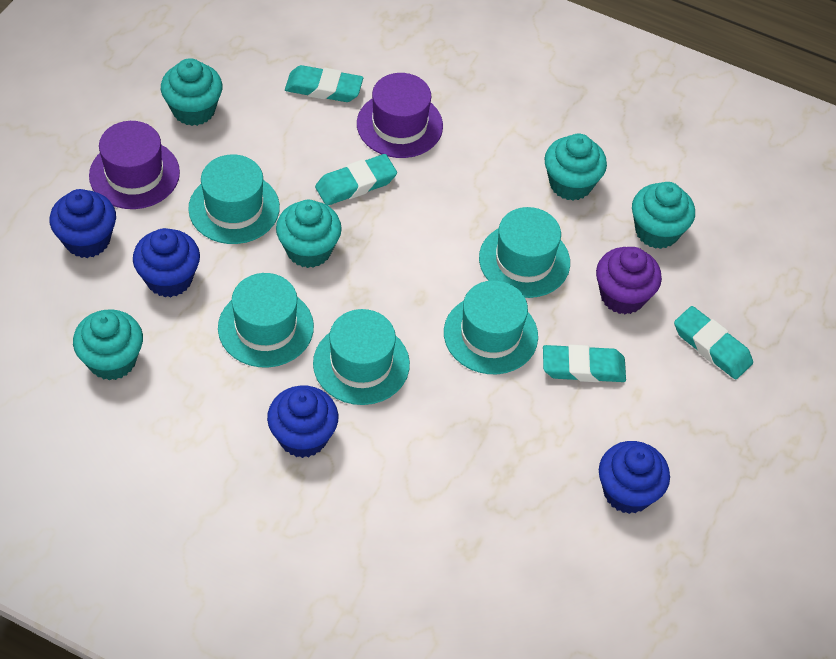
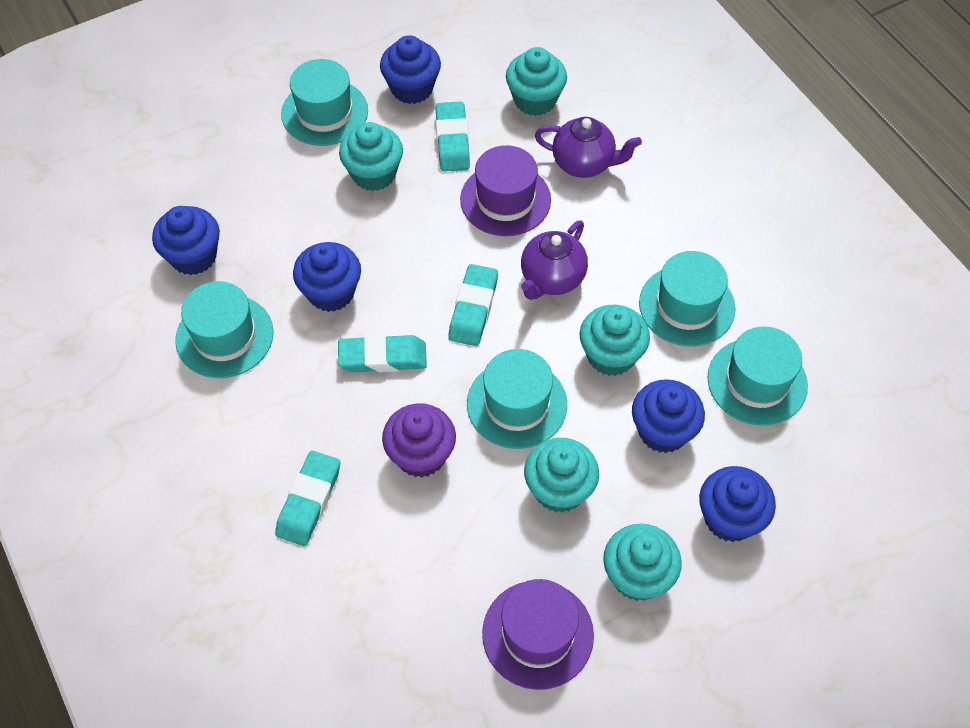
blue cupcake: 4 -> 5
purple teapot: 0 -> 2

